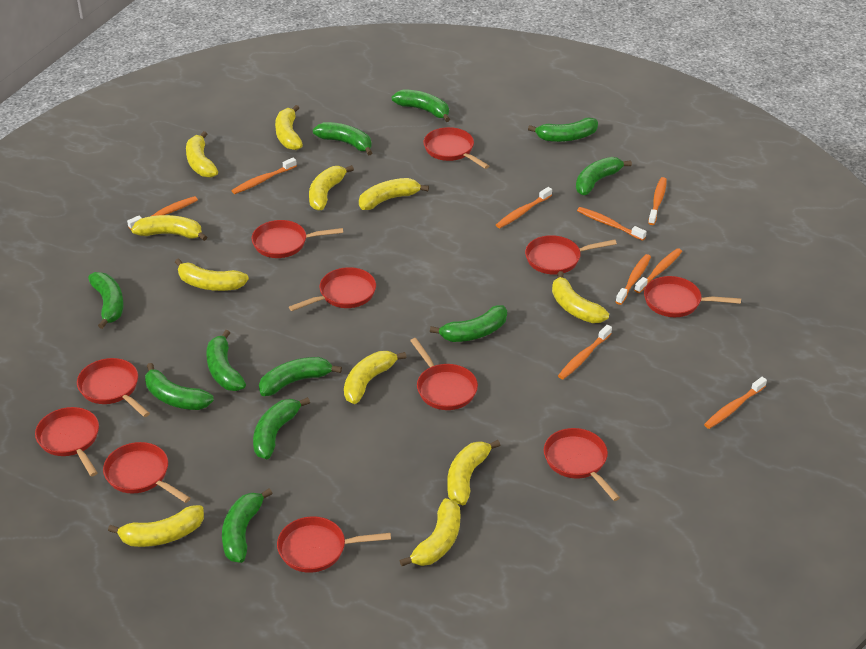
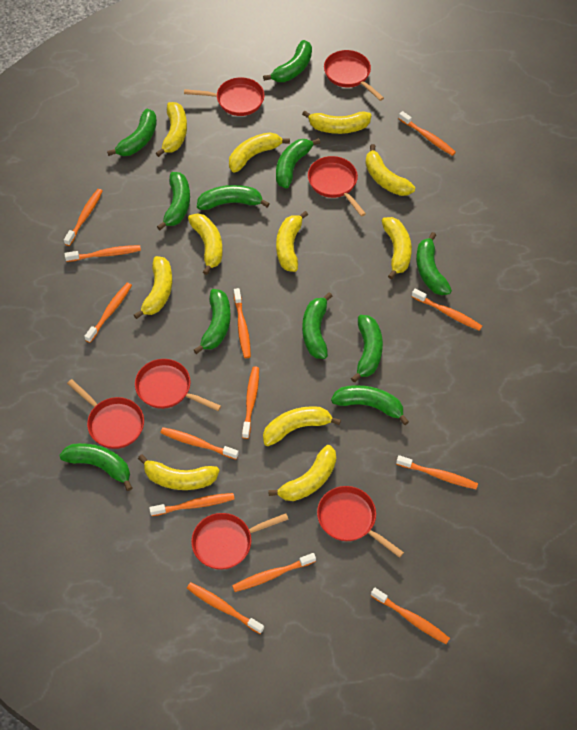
orange toothbrush: 9 -> 13
red pan: 11 -> 7

